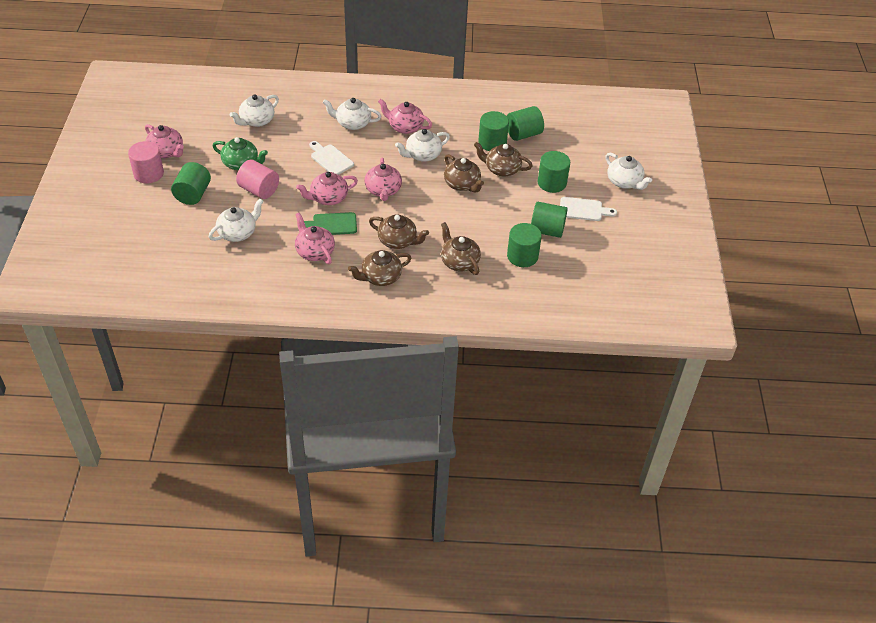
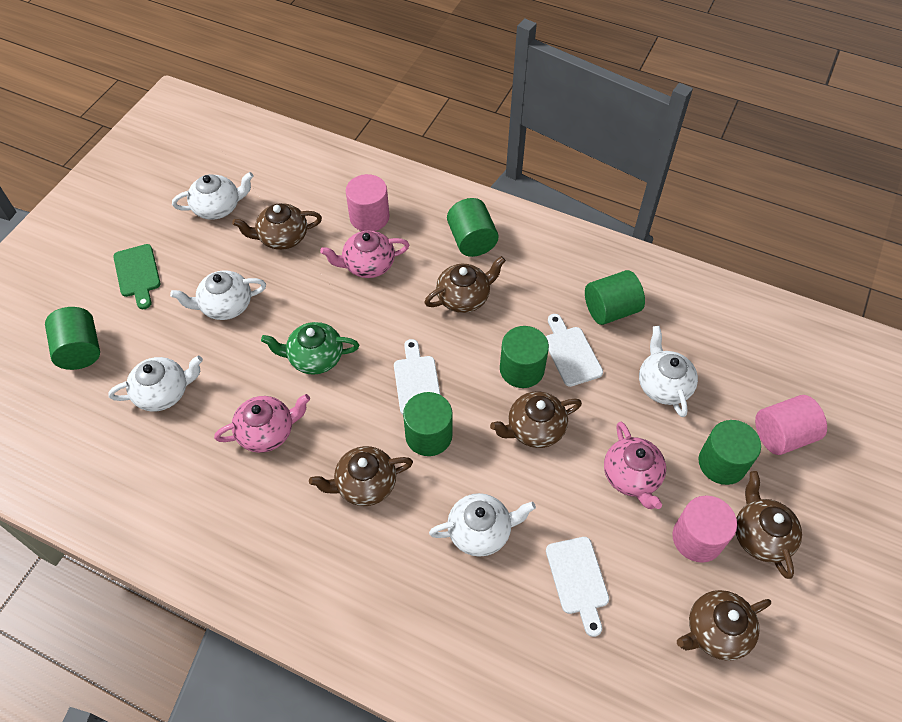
brown teapot: 5 -> 6
pink cylinder: 2 -> 3
pink teapot: 5 -> 3
white cutting board: 2 -> 3

